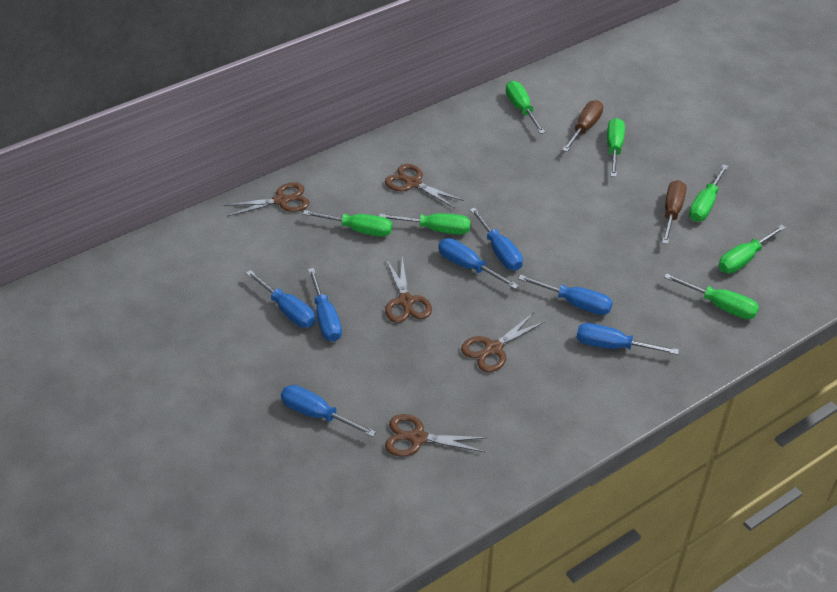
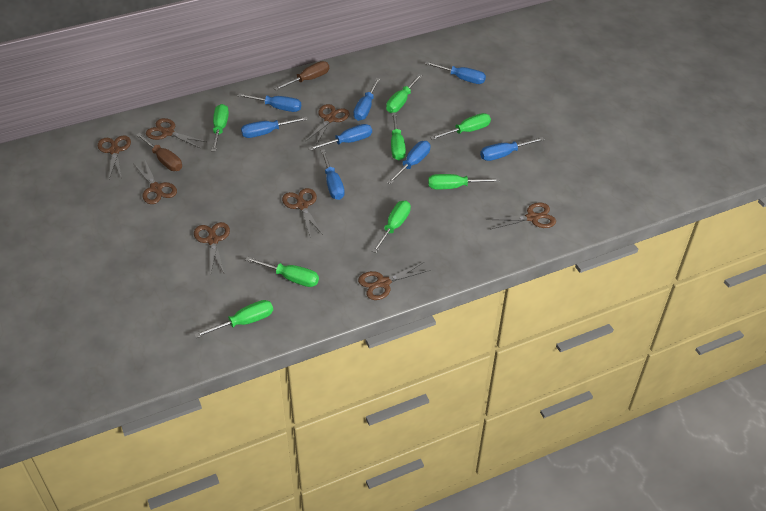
blue screwdriver: 7 -> 8
brown scissors: 5 -> 8
green screwdriver: 7 -> 8

